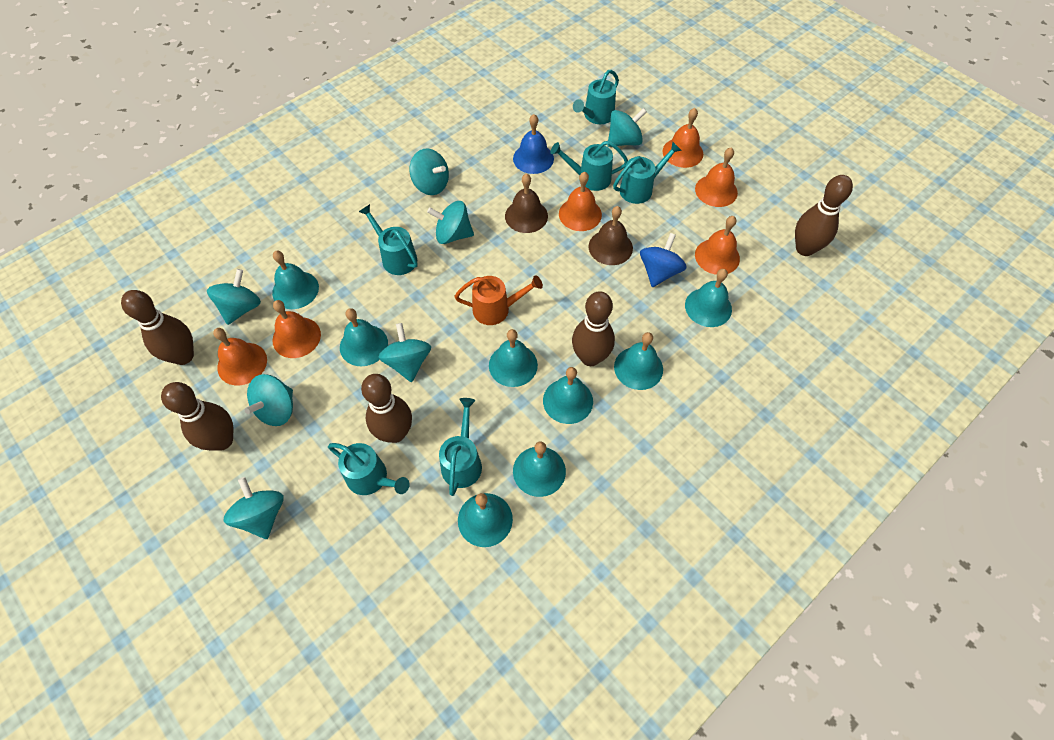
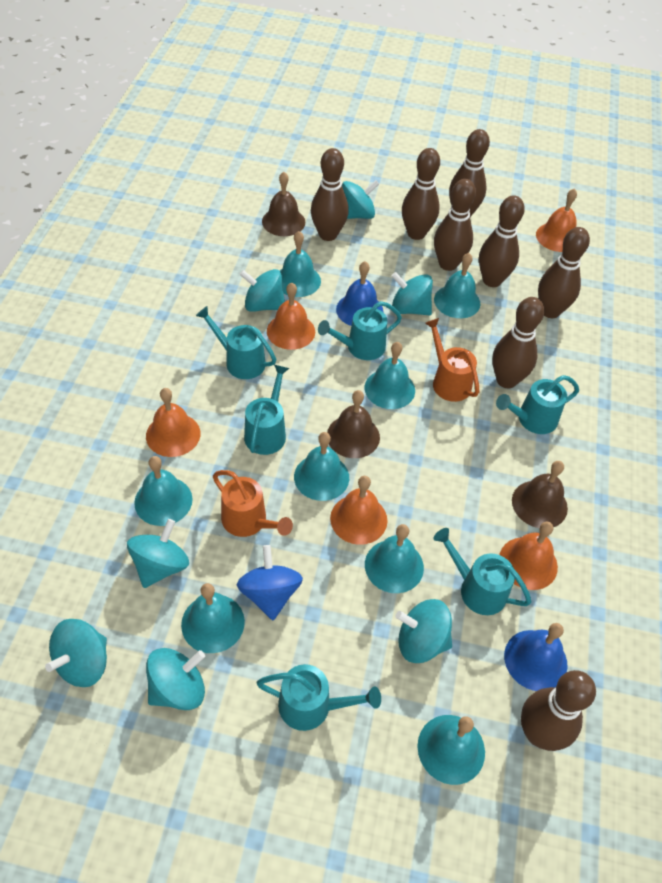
blue bell: 1 -> 2
brown bell: 2 -> 3
brown bowling pin: 5 -> 8
orange bell: 6 -> 5
orange watering can: 1 -> 2

